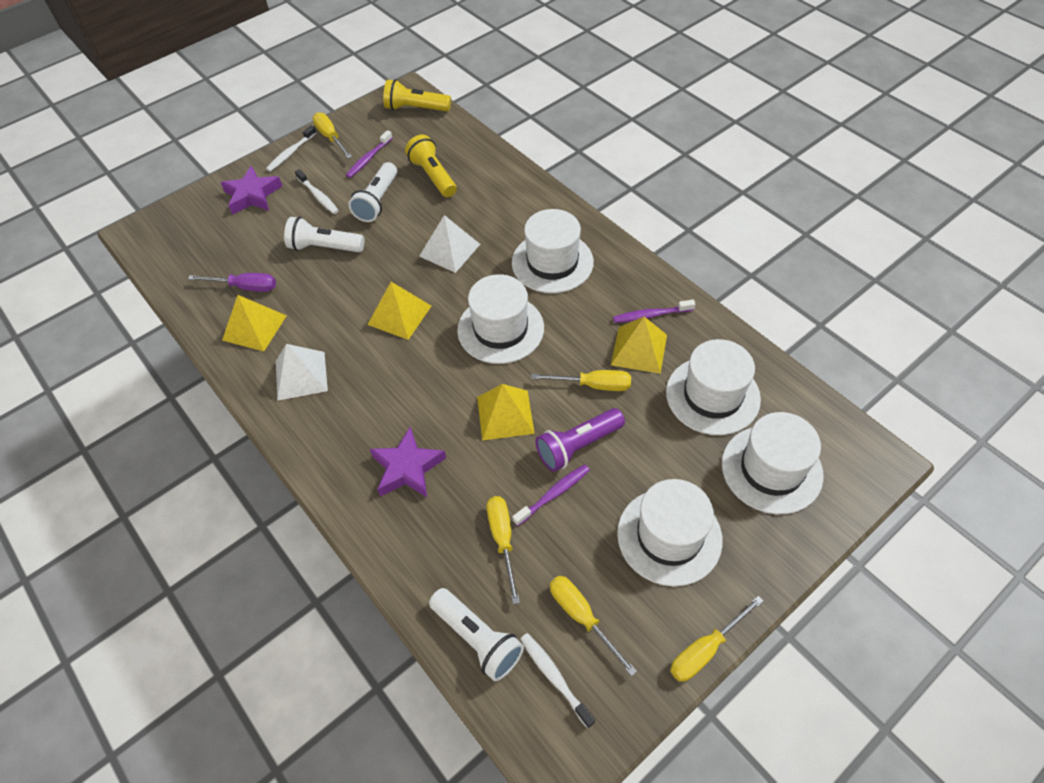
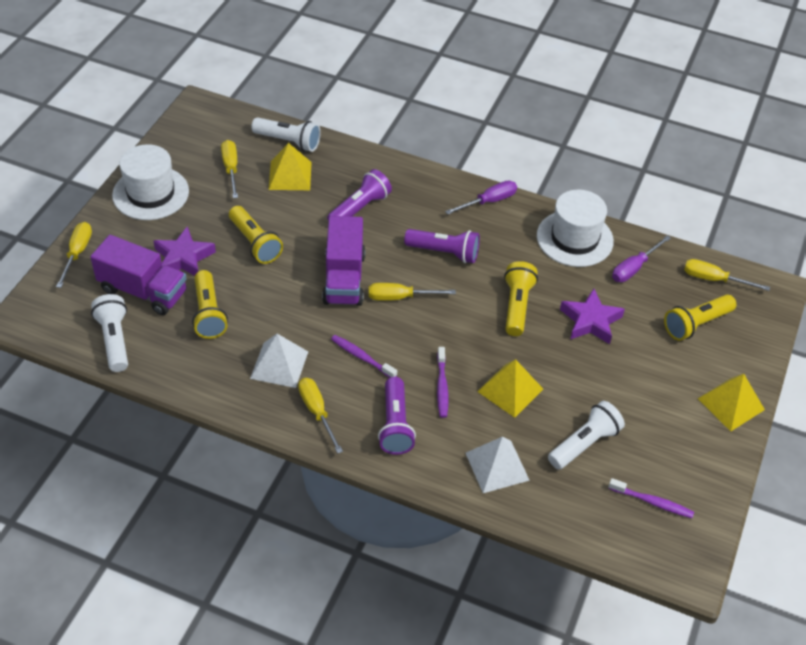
purple flashlight: 1 -> 3
purple screwdriver: 1 -> 2
purple truck: 0 -> 2
white hat: 5 -> 2
white toothbrush: 3 -> 0
yellow flashlight: 2 -> 4
yellow pyramid: 4 -> 3

